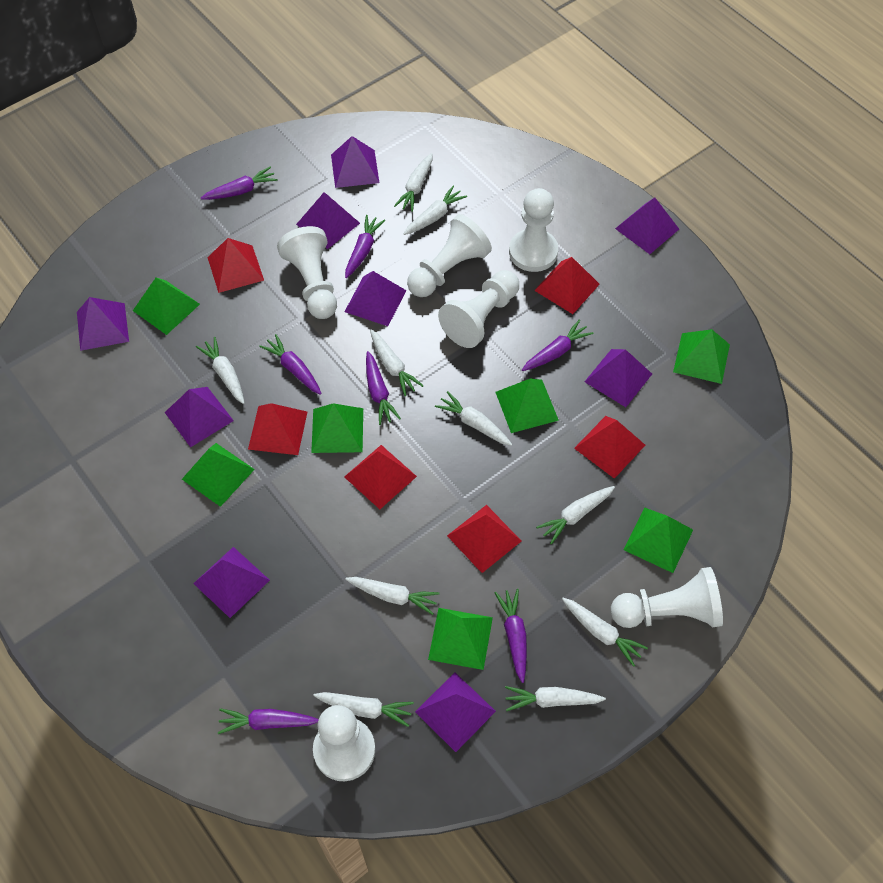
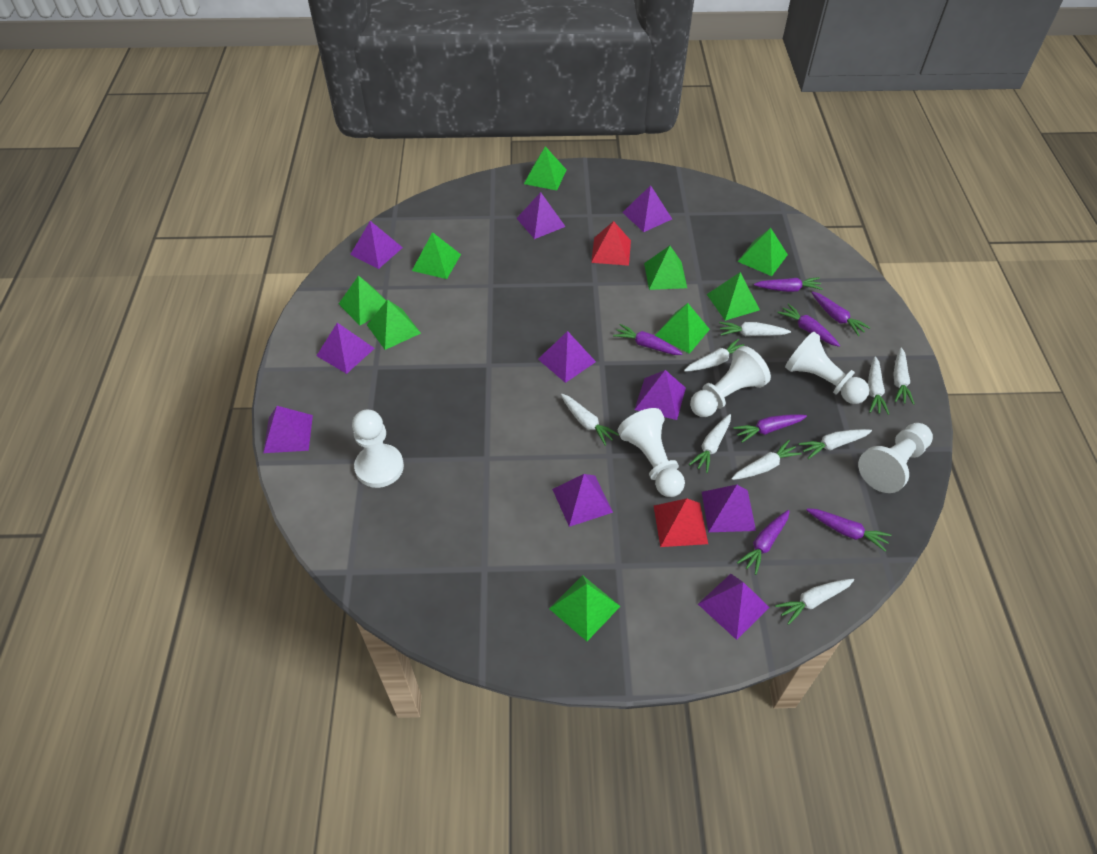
green pyramid: 7 -> 9
purple pyramid: 9 -> 10
red pyramid: 6 -> 2
white carrot: 10 -> 9
white pawn: 6 -> 5

